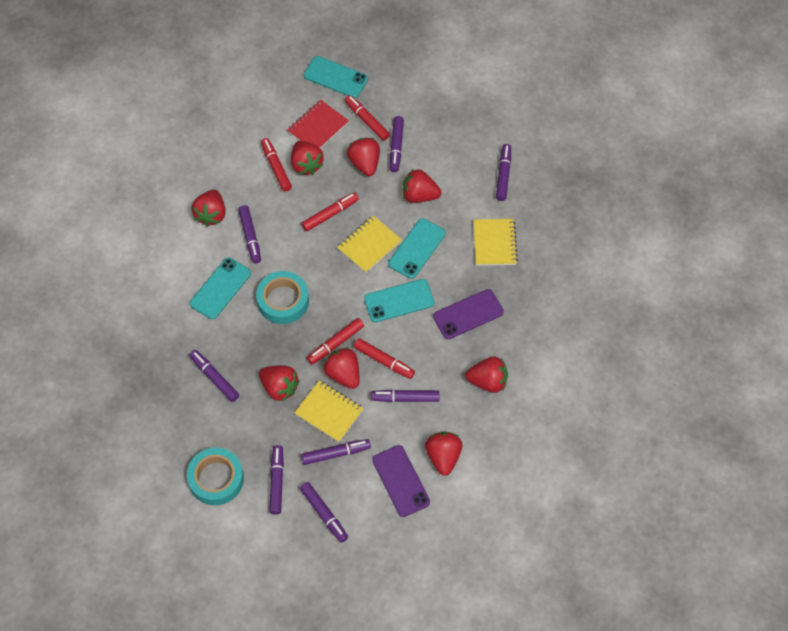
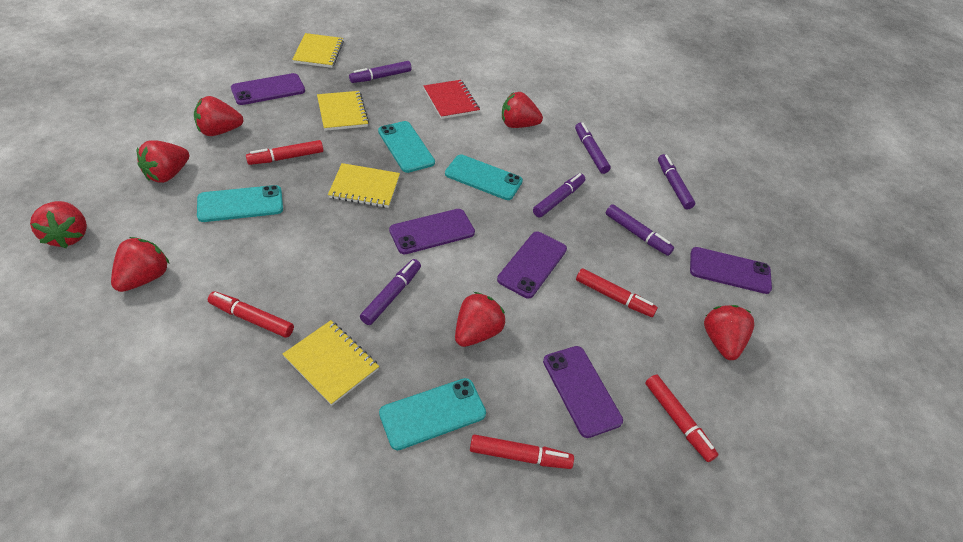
purple marker: 8 -> 6
purple phone: 2 -> 5
red strawberry: 8 -> 7
turquoise tape: 2 -> 0
yellow notebook: 3 -> 4

